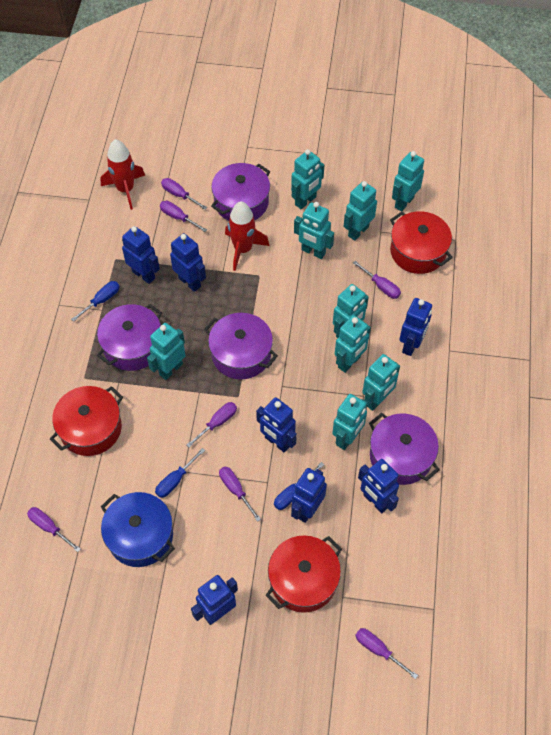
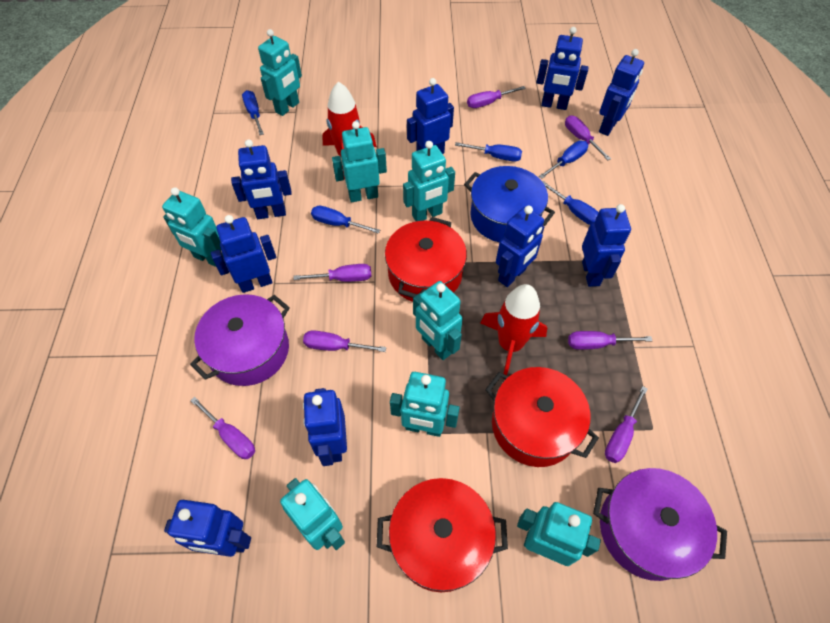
blue robot: 7 -> 9
blue screwdriver: 3 -> 5
purple pot: 4 -> 2
turquoise robot: 9 -> 8

